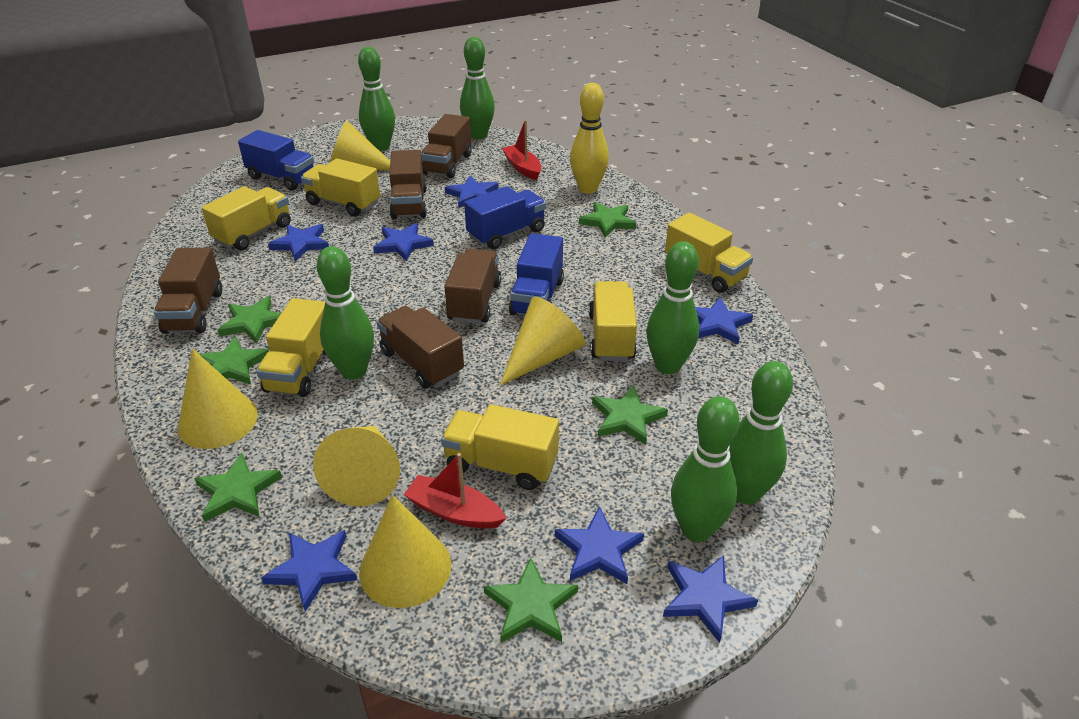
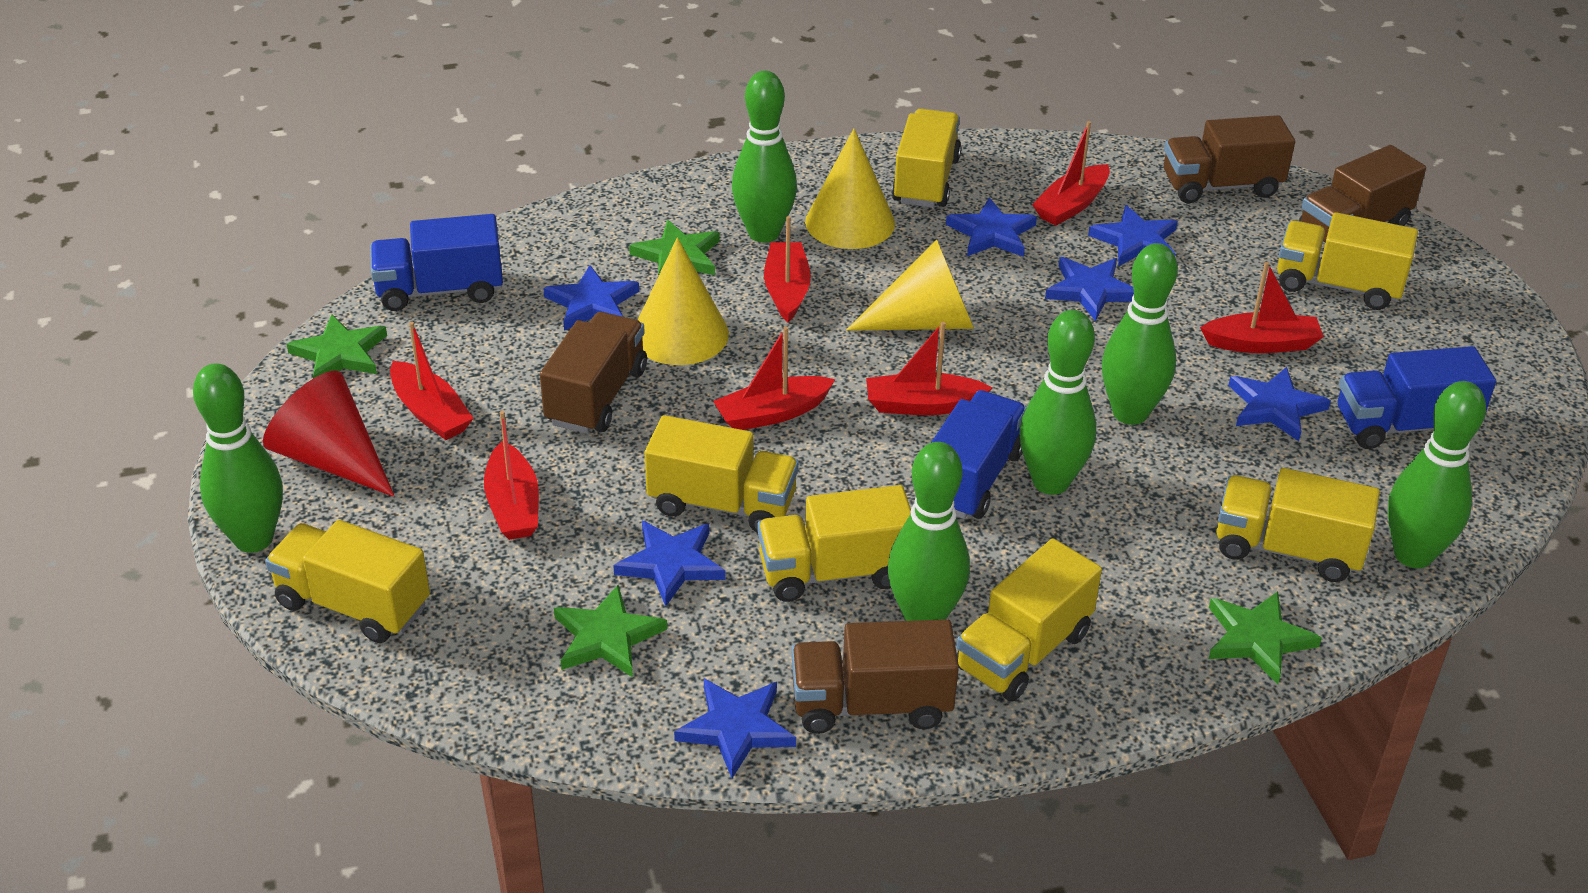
brown truck: 5 -> 4
green star: 6 -> 4
red boat: 2 -> 7
red cone: 0 -> 1
yellow bowling pin: 1 -> 0
yellow cone: 5 -> 3
yellow truck: 6 -> 7

